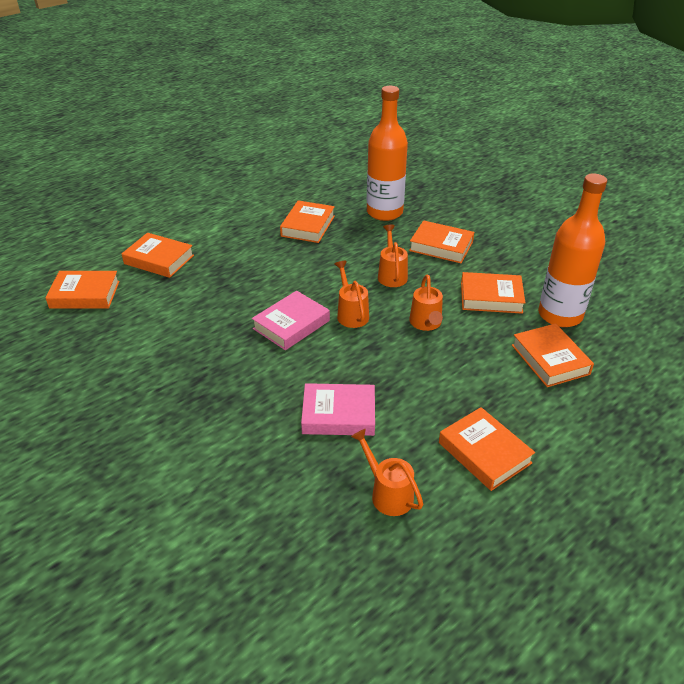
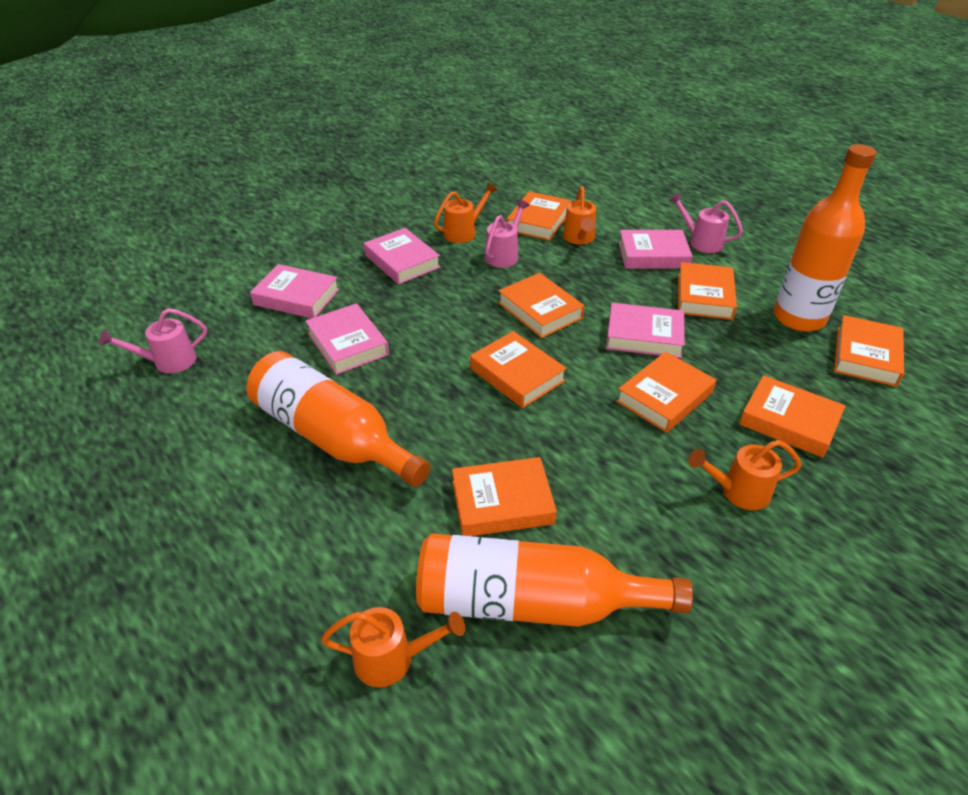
orange book: 7 -> 8
orange bottle: 2 -> 3
pink book: 2 -> 5
pink watering can: 0 -> 3

